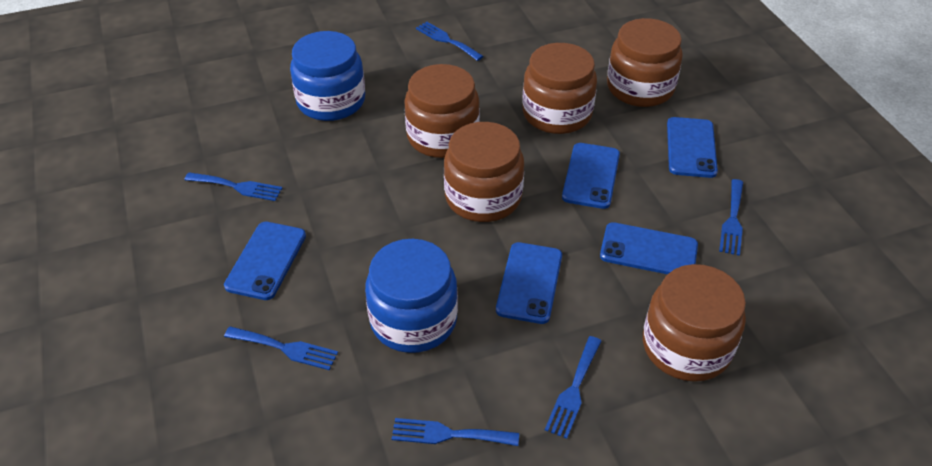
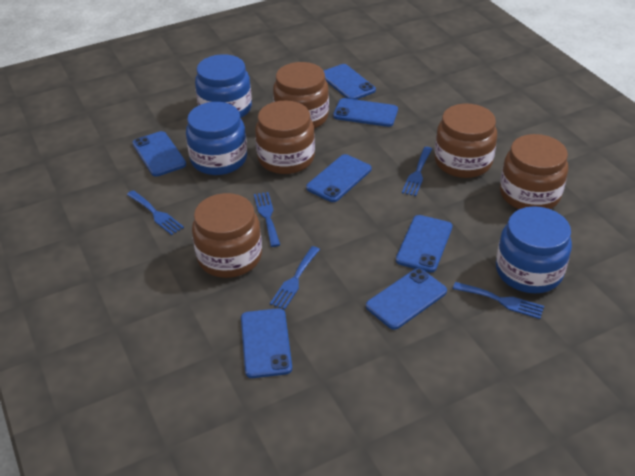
blue fork: 6 -> 5
blue jar: 2 -> 3
blue phone: 5 -> 7

